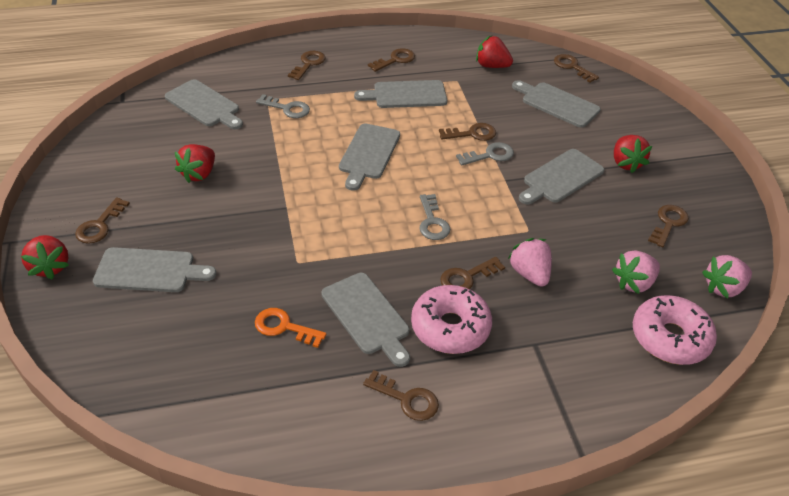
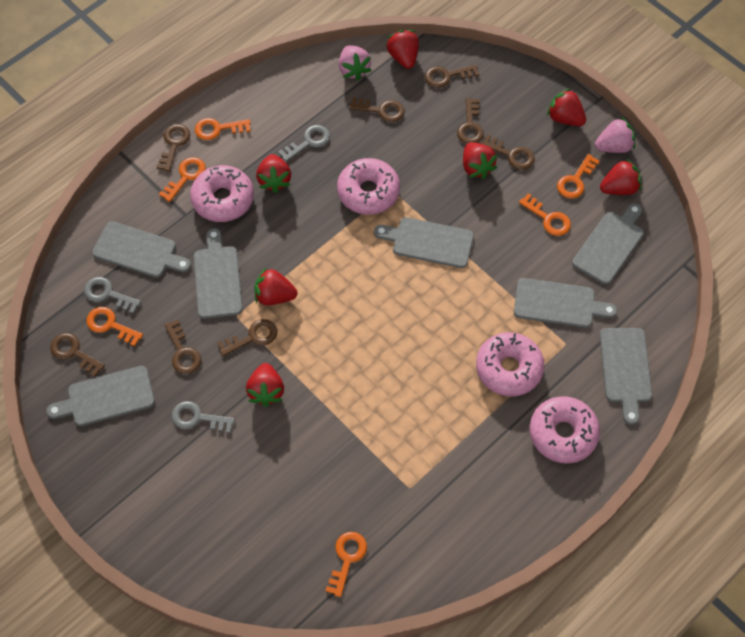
orange key: 1 -> 6
pink donut: 2 -> 4
pink strawberry: 3 -> 2
red strawberry: 4 -> 7

